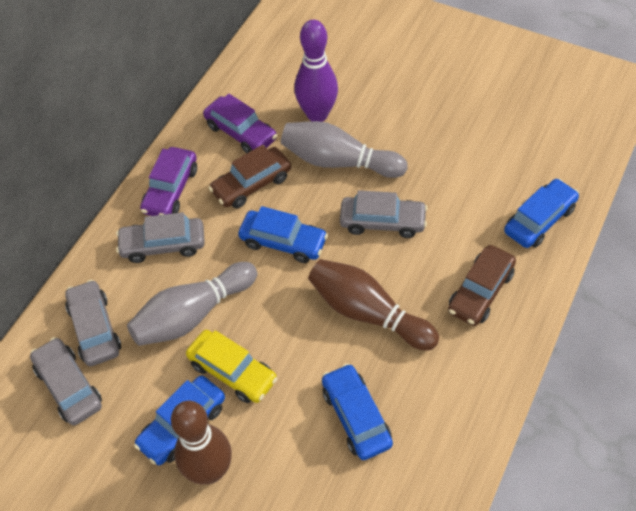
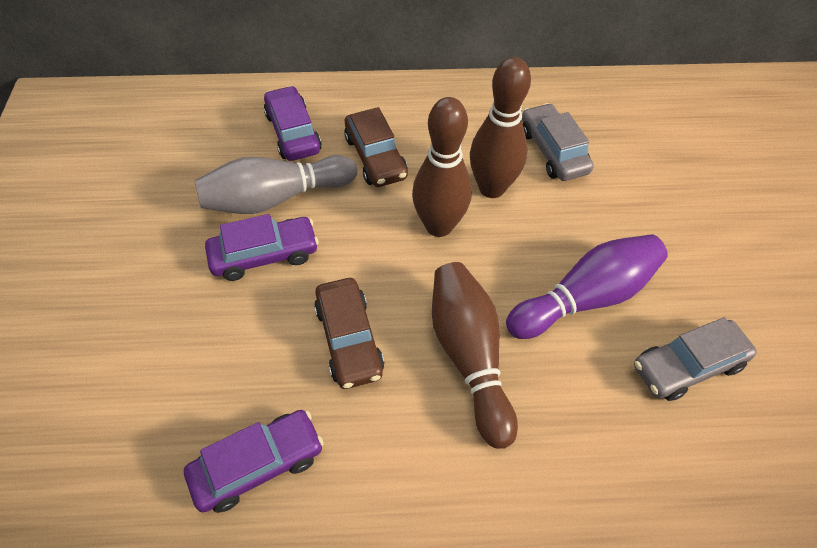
blue car: 4 -> 0
brown bowling pin: 2 -> 3
grey bowling pin: 2 -> 1
grey car: 4 -> 2
purple car: 2 -> 3
yellow car: 1 -> 0

